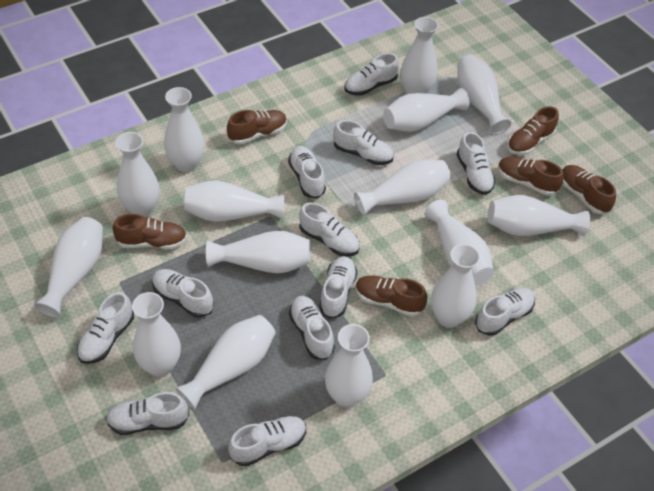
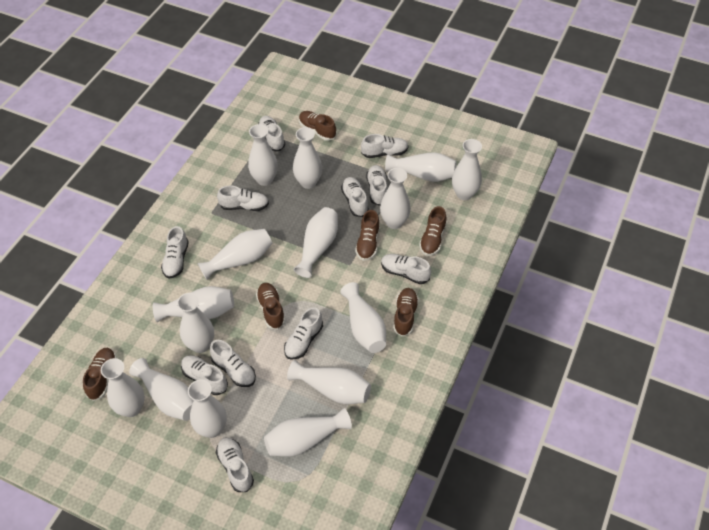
white shoe: 12 -> 11

